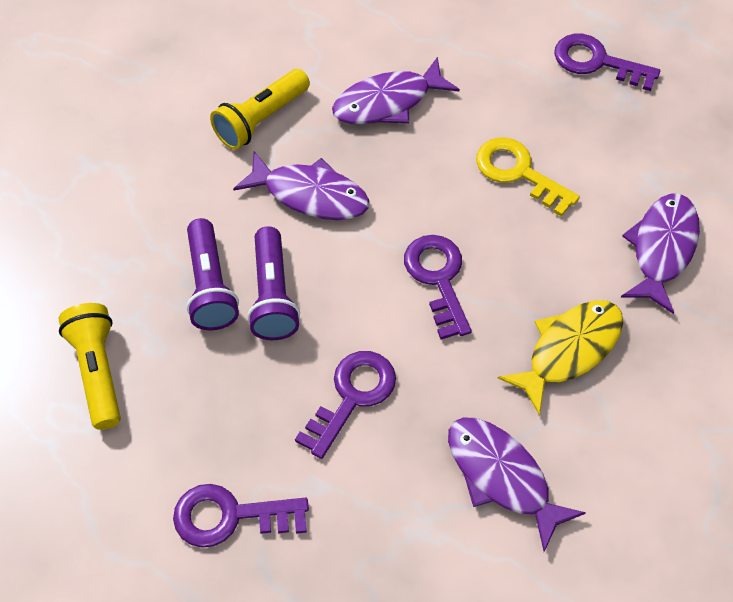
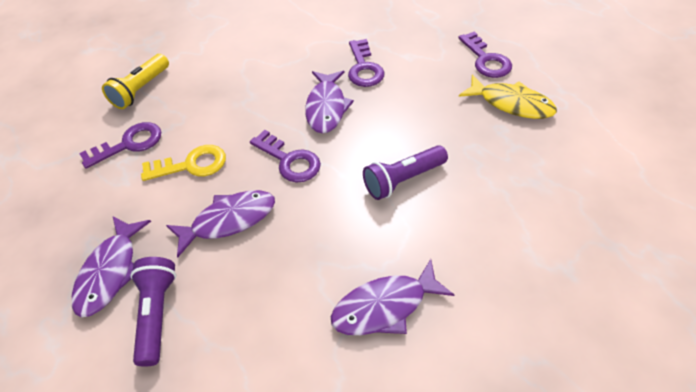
yellow flashlight: 2 -> 1

